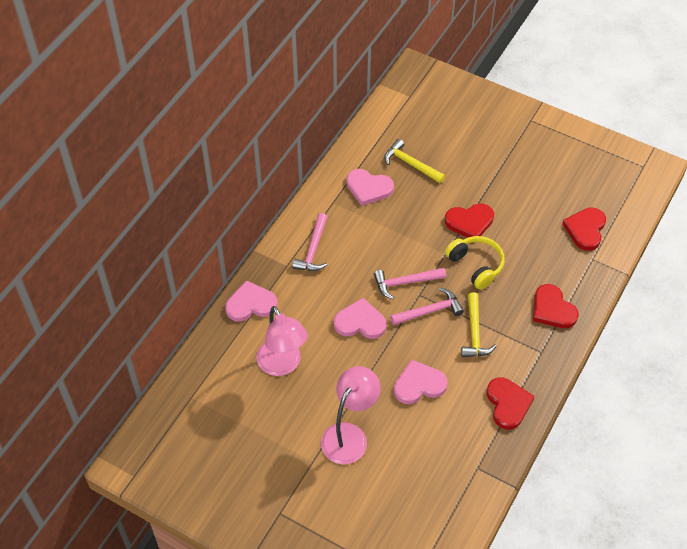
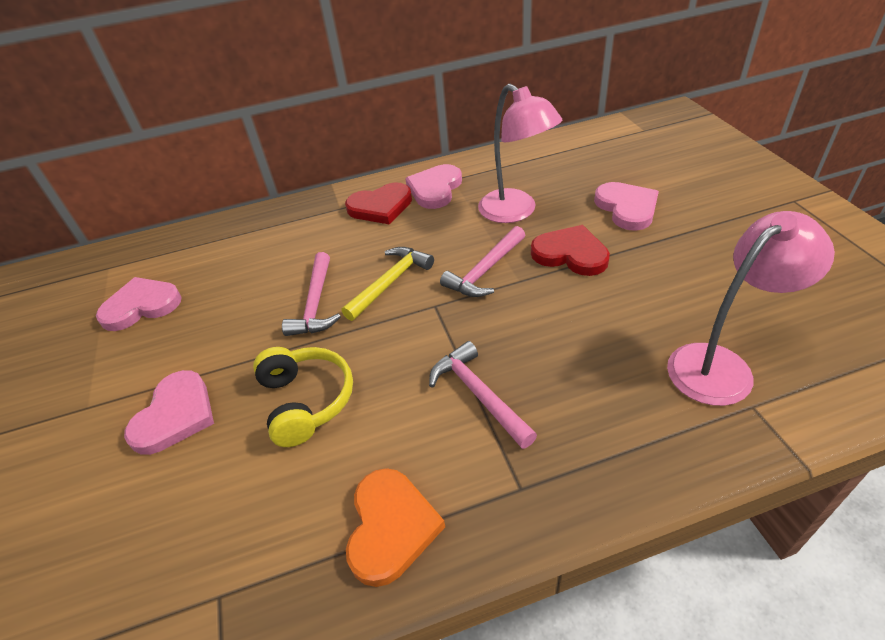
orange heart: 0 -> 1
red heart: 4 -> 2
yellow hammer: 2 -> 1

